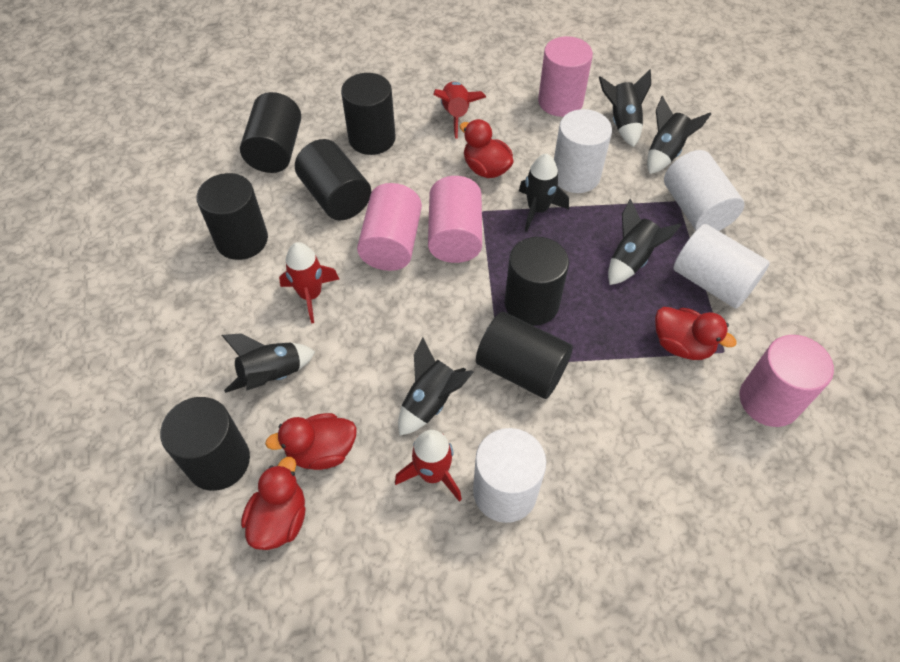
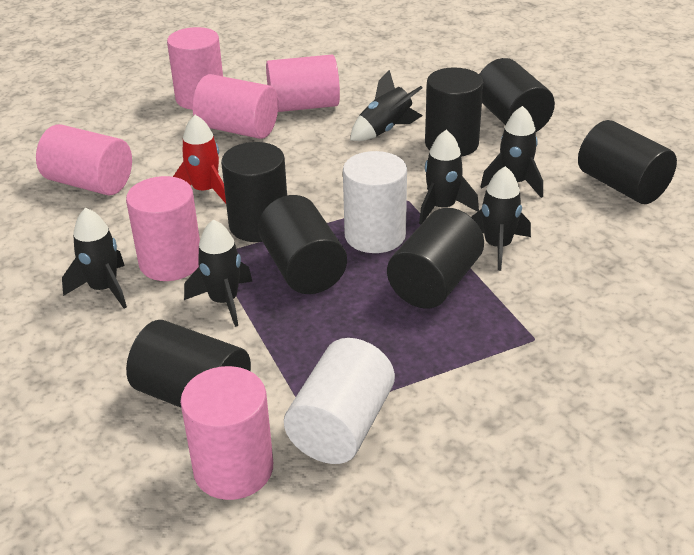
pink cylinder: 4 -> 6
red duck: 4 -> 0
red rocket: 3 -> 1
white cylinder: 4 -> 2

